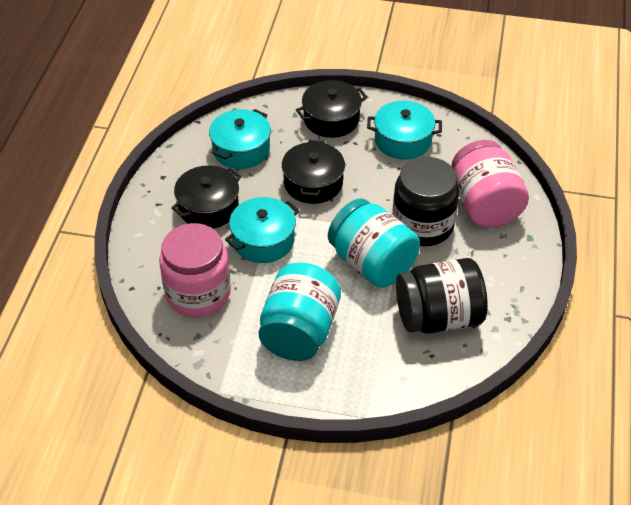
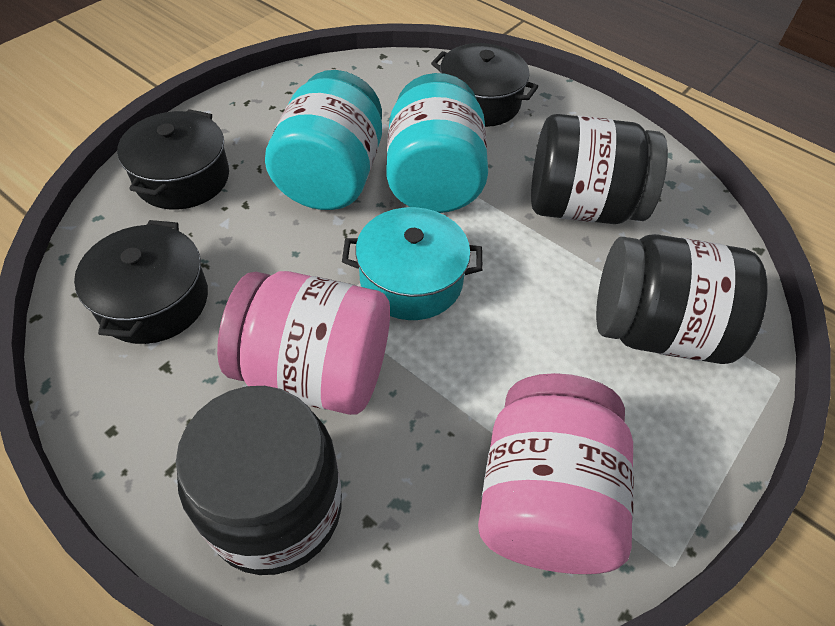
black jar: 2 -> 3
turquoise pot: 3 -> 1

